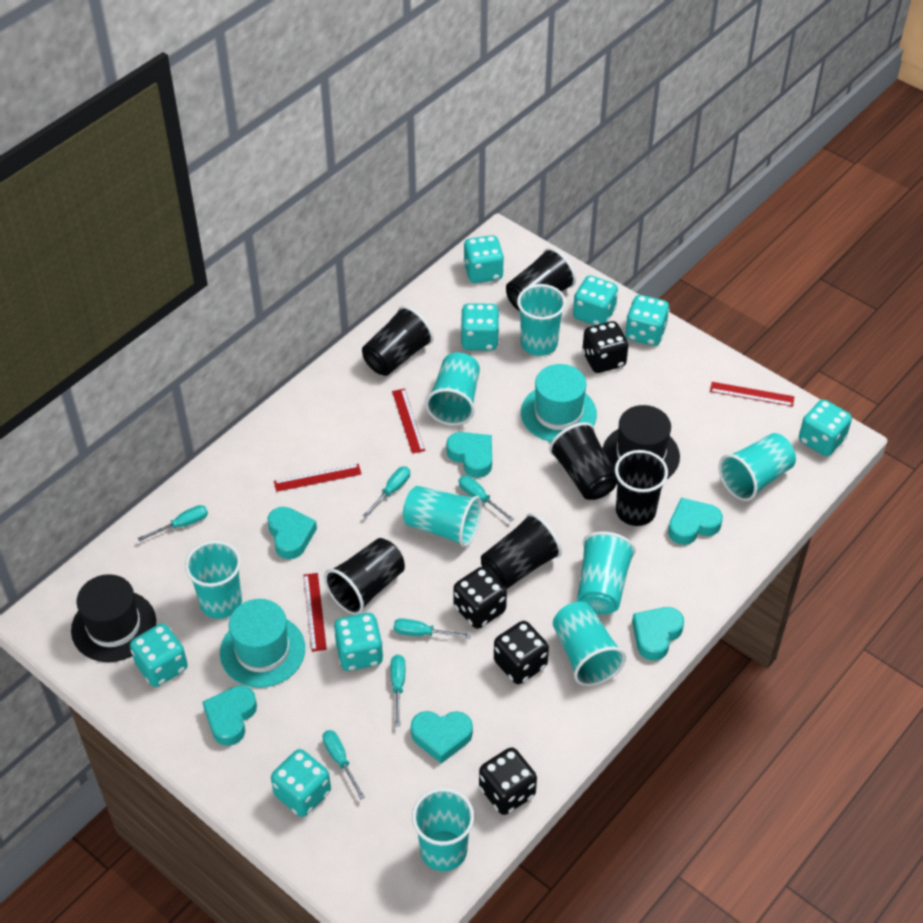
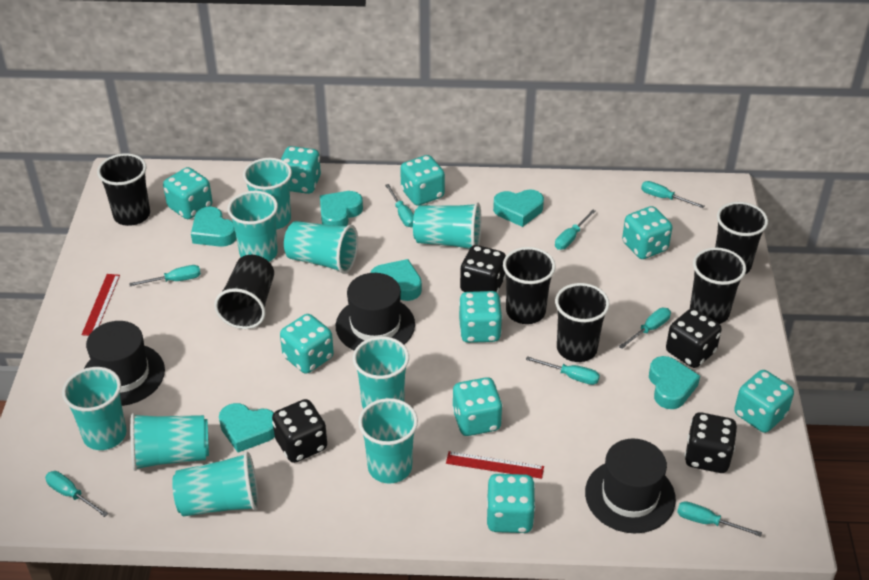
black hat: 2 -> 3
red ruler: 4 -> 2
turquoise cup: 8 -> 9
turquoise dice: 8 -> 9
turquoise hat: 2 -> 0
turquoise screwdriver: 6 -> 8

